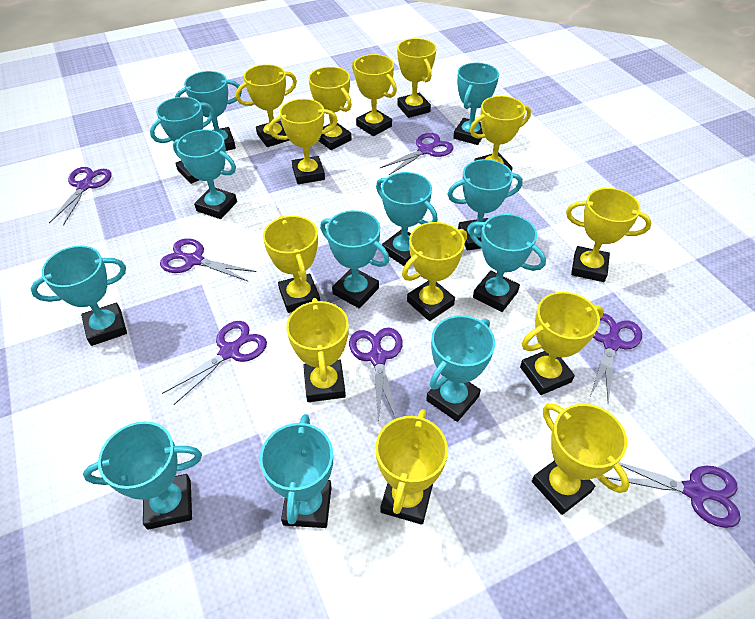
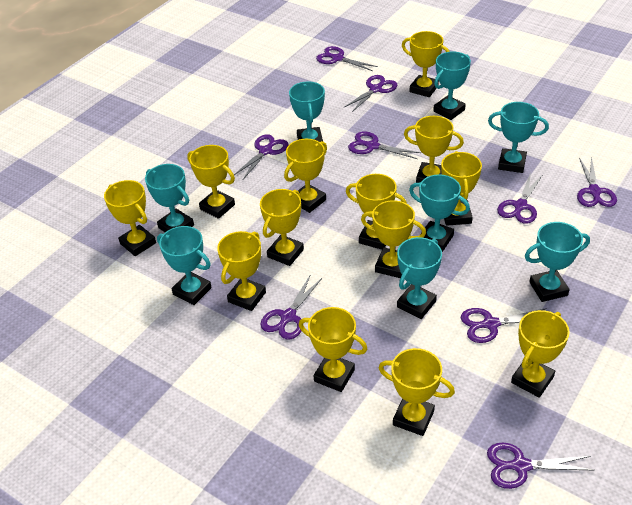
purple scissors: 7 -> 9
turquoise trophy: 12 -> 8

